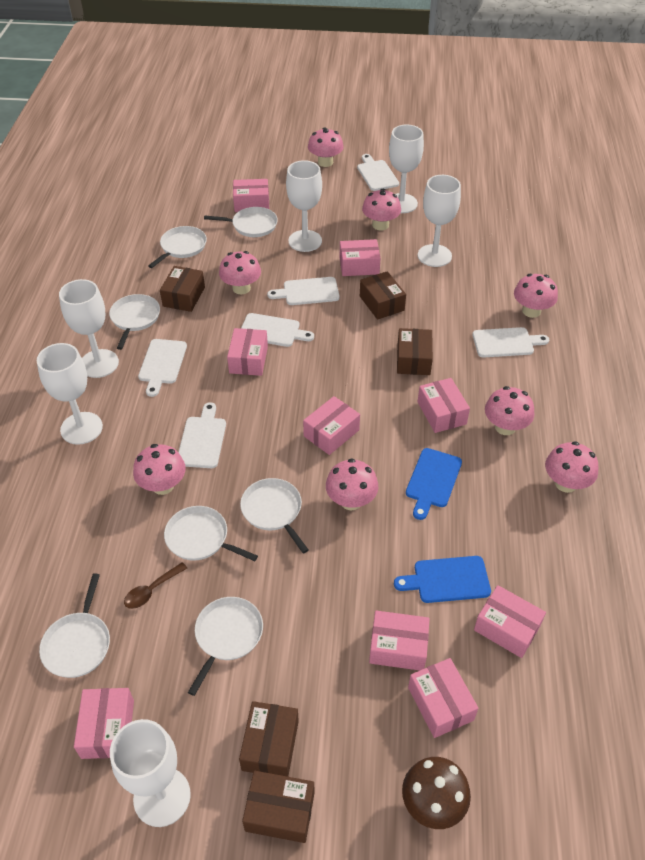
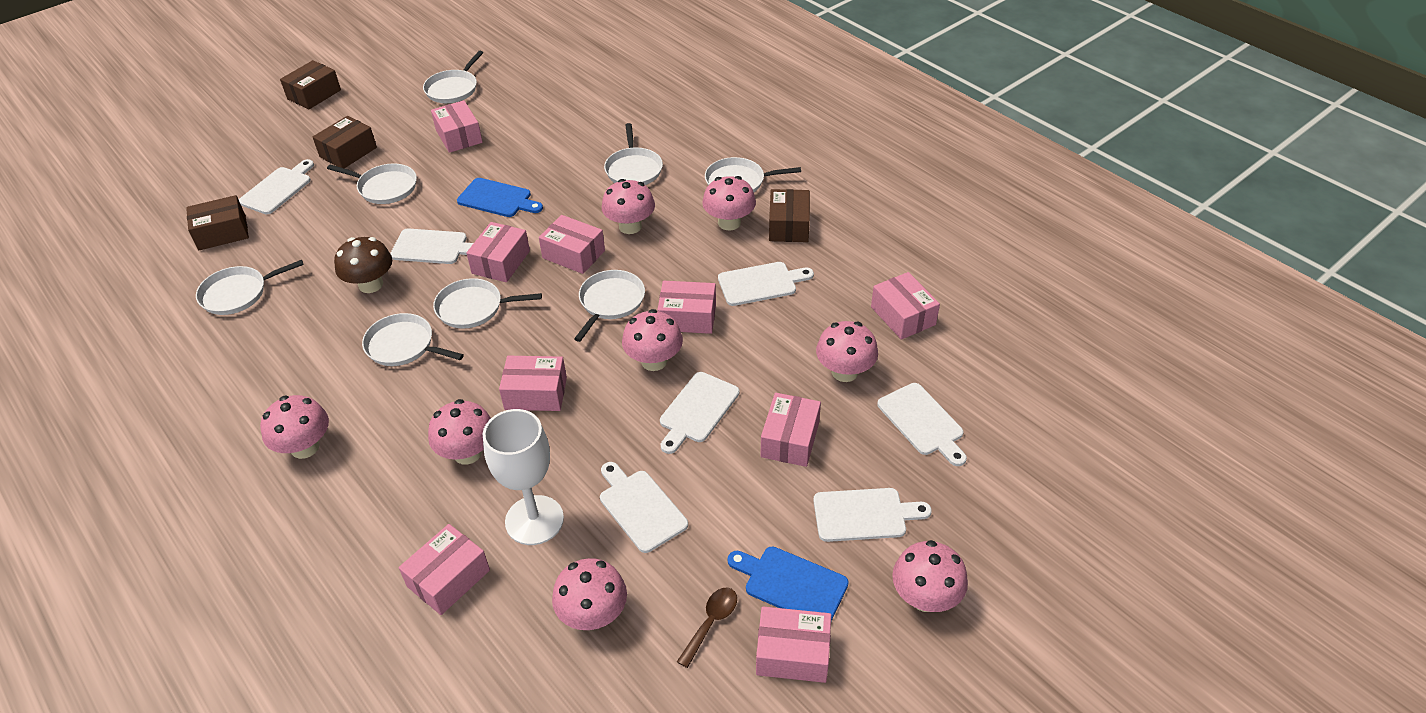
brown box: 5 -> 4
white cutting board: 6 -> 7
white goblet: 6 -> 1
white pan: 7 -> 8

